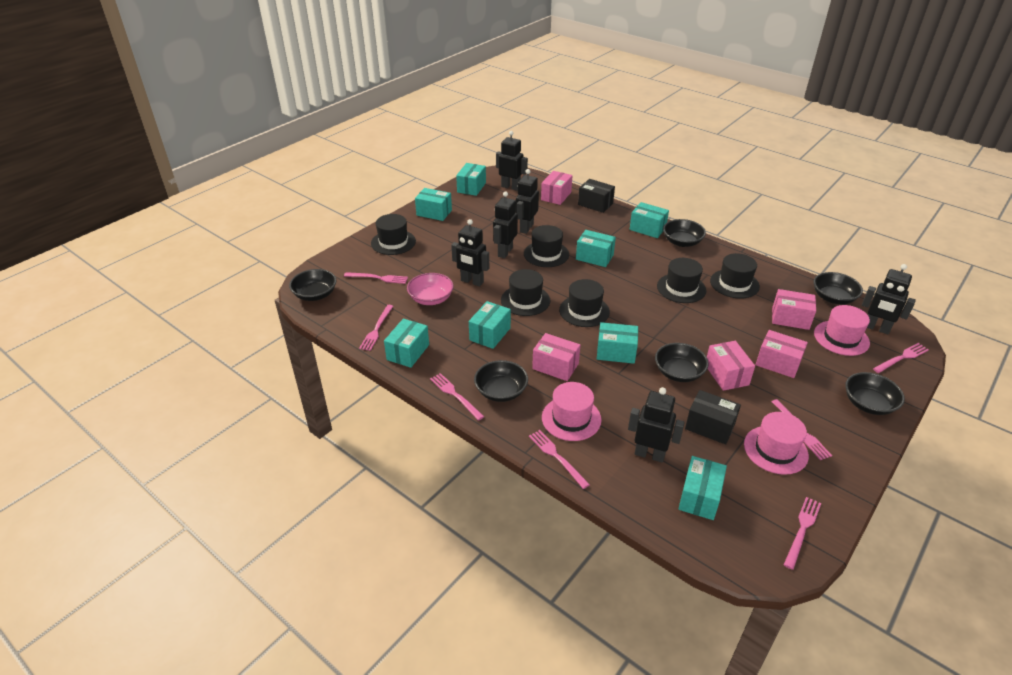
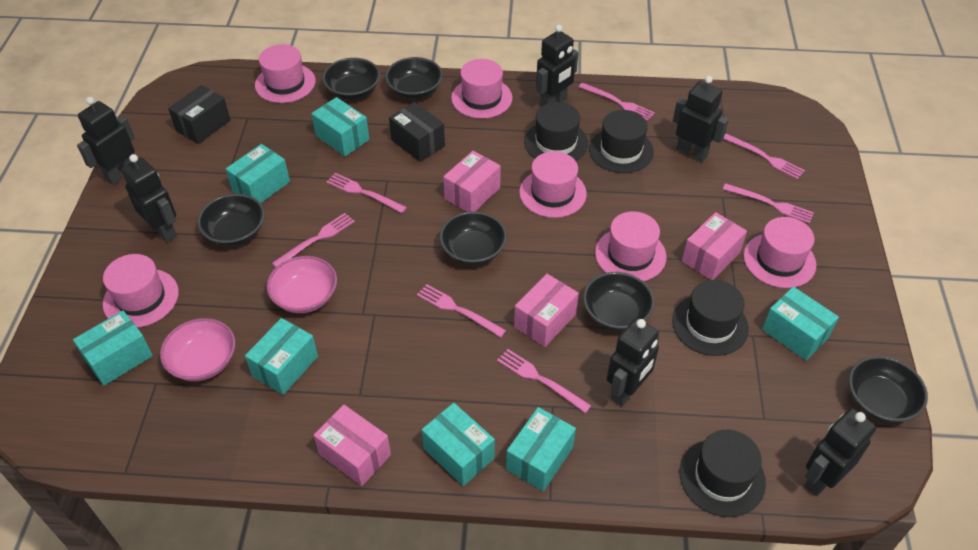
black hat: 6 -> 4
pink bowl: 1 -> 2
pink box: 5 -> 4
pink hat: 3 -> 6
turquoise box: 8 -> 7

